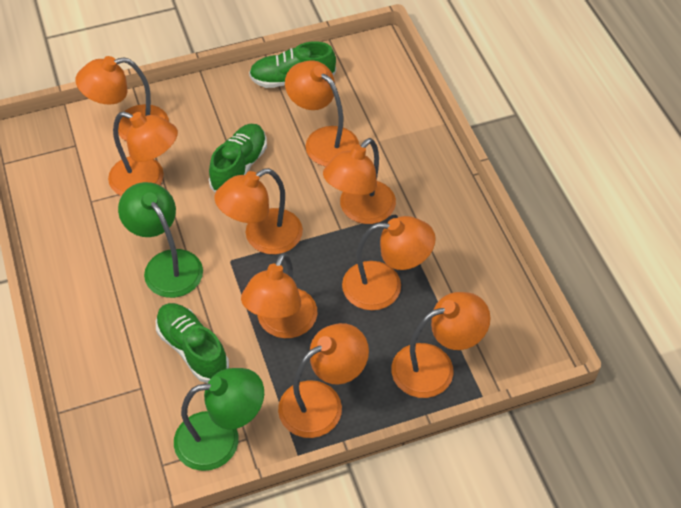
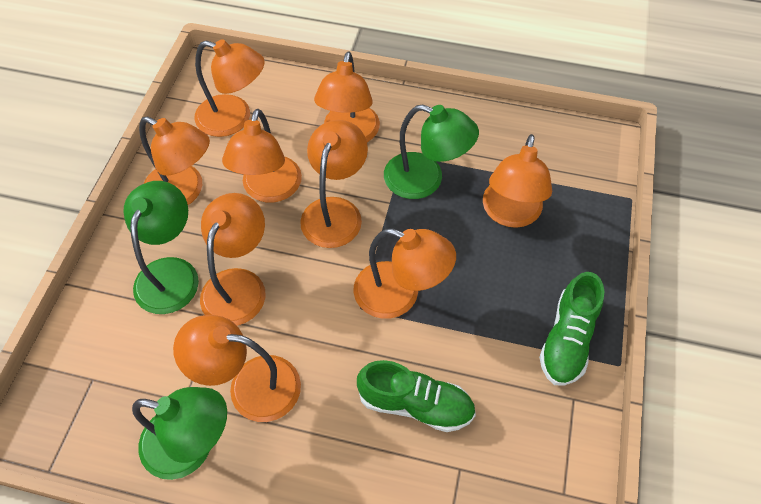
green lamp: 2 -> 3
green shoe: 3 -> 2

